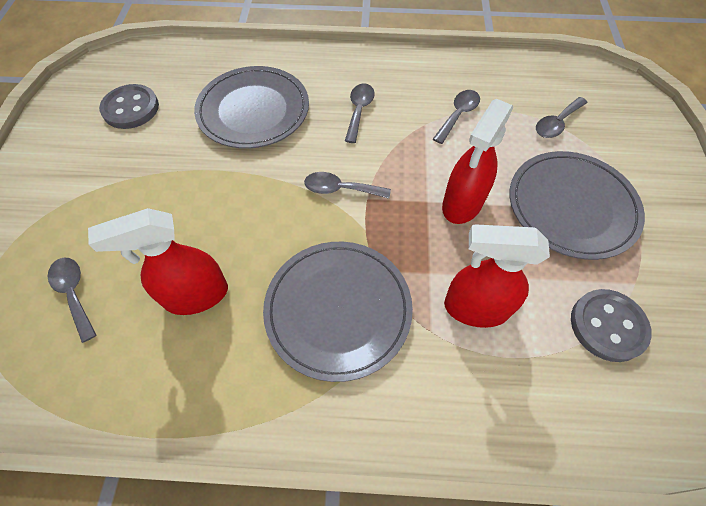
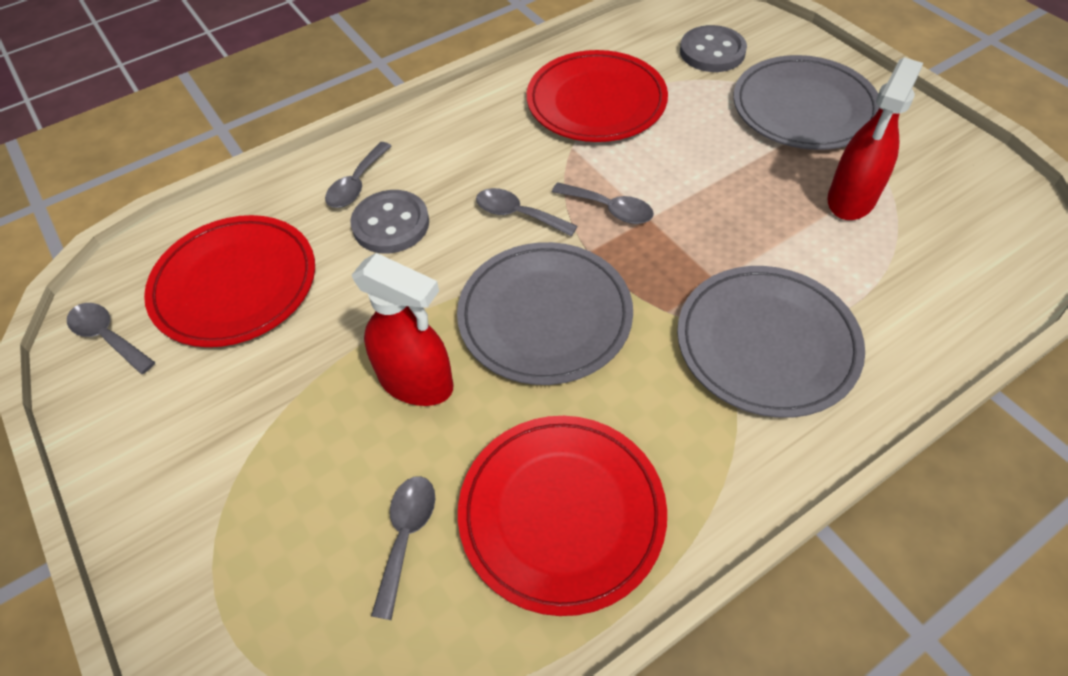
red plate: 0 -> 3
red spray bottle: 3 -> 2

